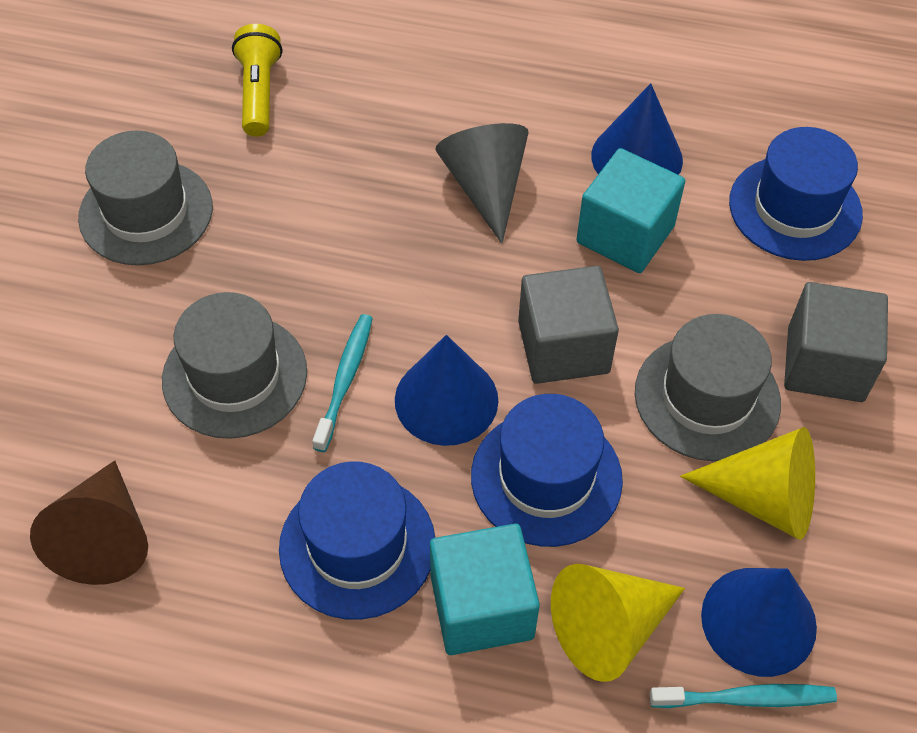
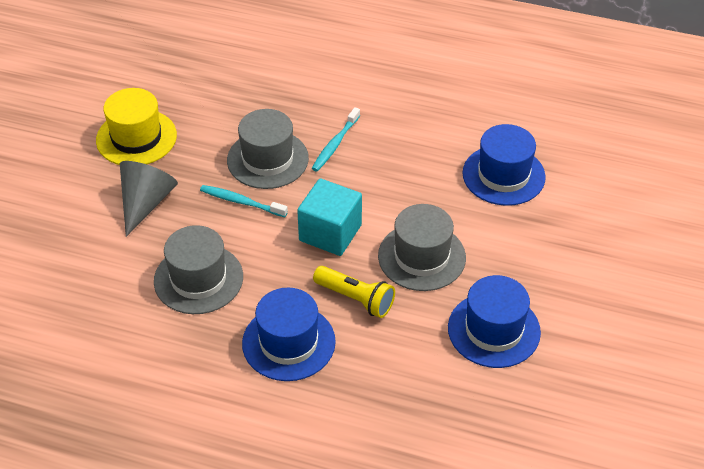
blue cone: 3 -> 0
brown cone: 1 -> 0
grey cube: 2 -> 0
turquoise cube: 2 -> 1
yellow cone: 2 -> 0
yellow hat: 0 -> 1

